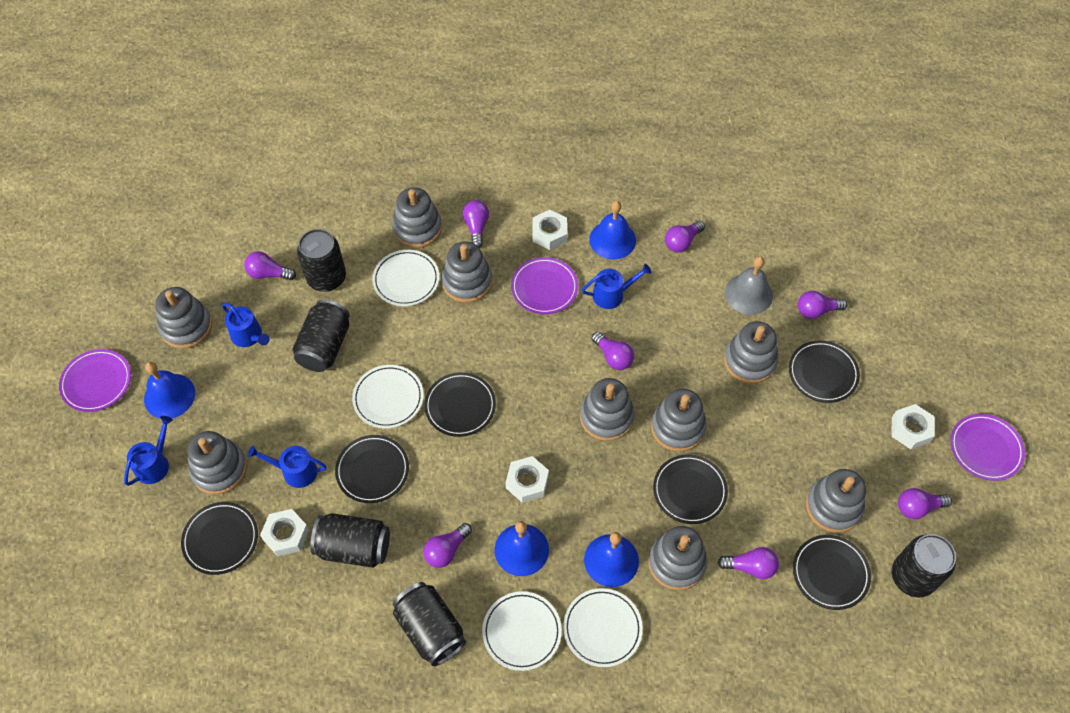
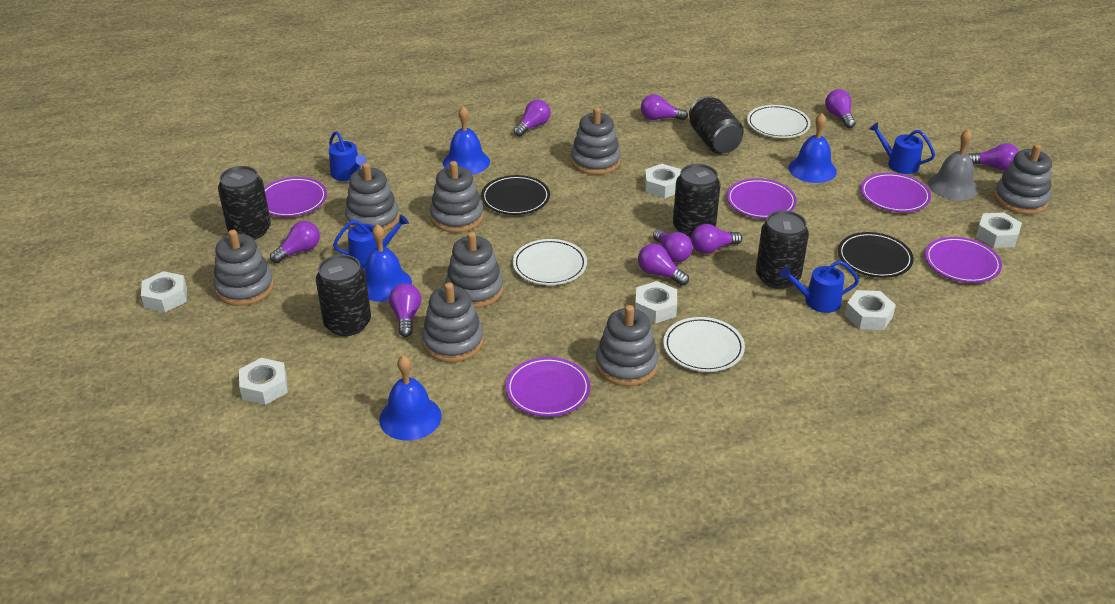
black plate: 6 -> 2
grey stacking toy: 9 -> 8
purple light bulb: 8 -> 9
purple plate: 3 -> 5
white nut: 4 -> 6
white plate: 4 -> 3

